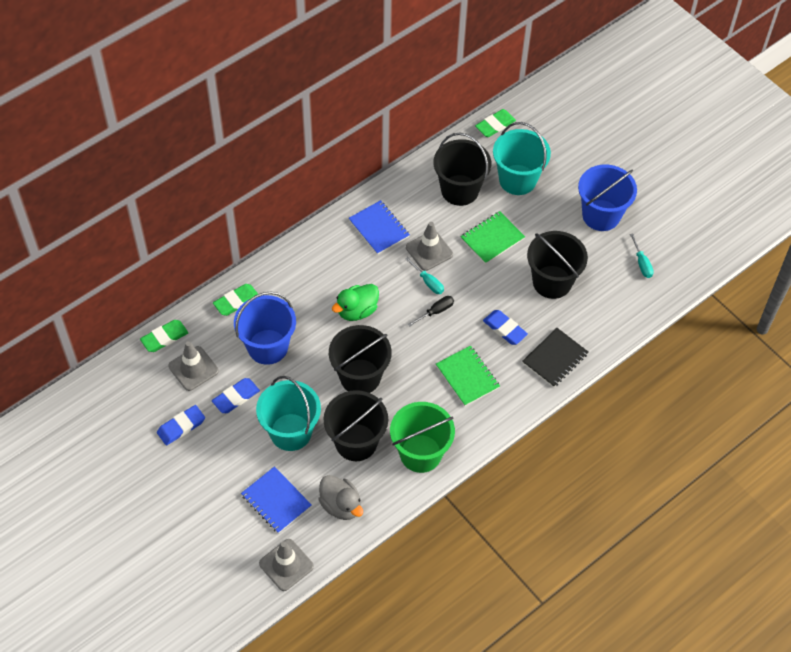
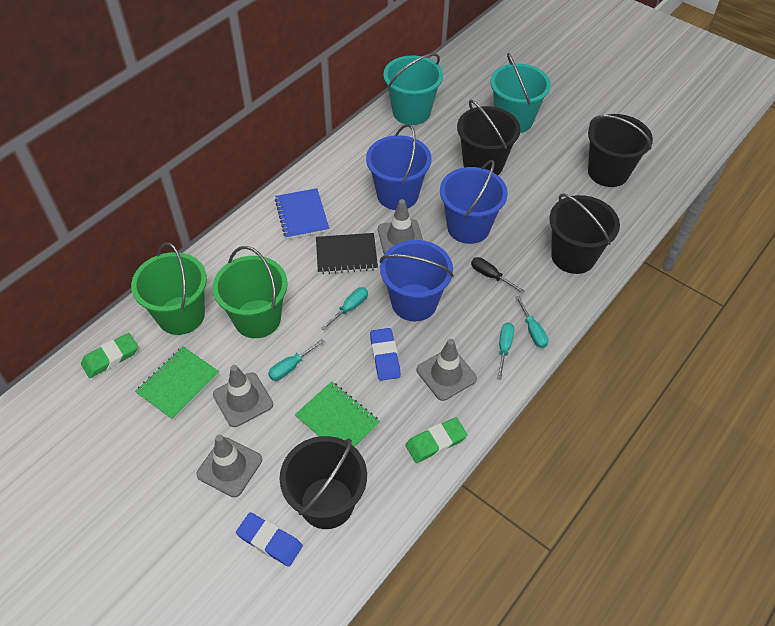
blue bucket: 2 -> 3
blue eraser: 3 -> 2
blue notebook: 2 -> 1
green bucket: 1 -> 2
green duck: 1 -> 0
green eraser: 3 -> 2
grey duck: 1 -> 0
grey traffic cone: 3 -> 4
turquoise screwdriver: 2 -> 4

